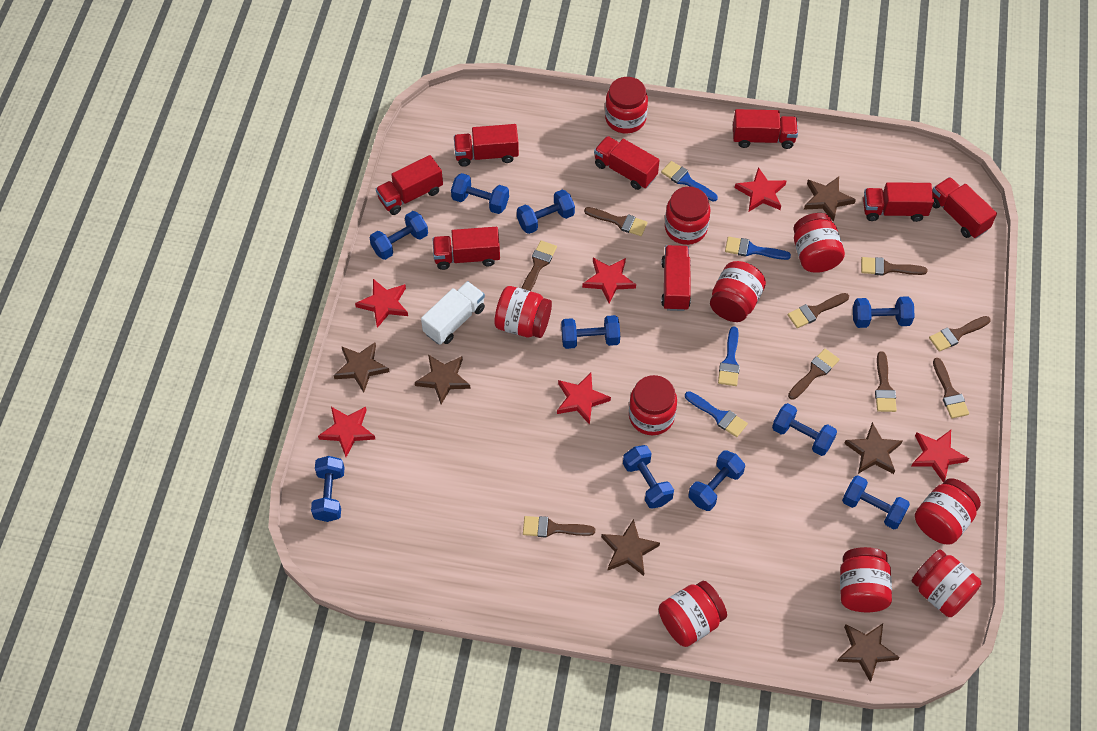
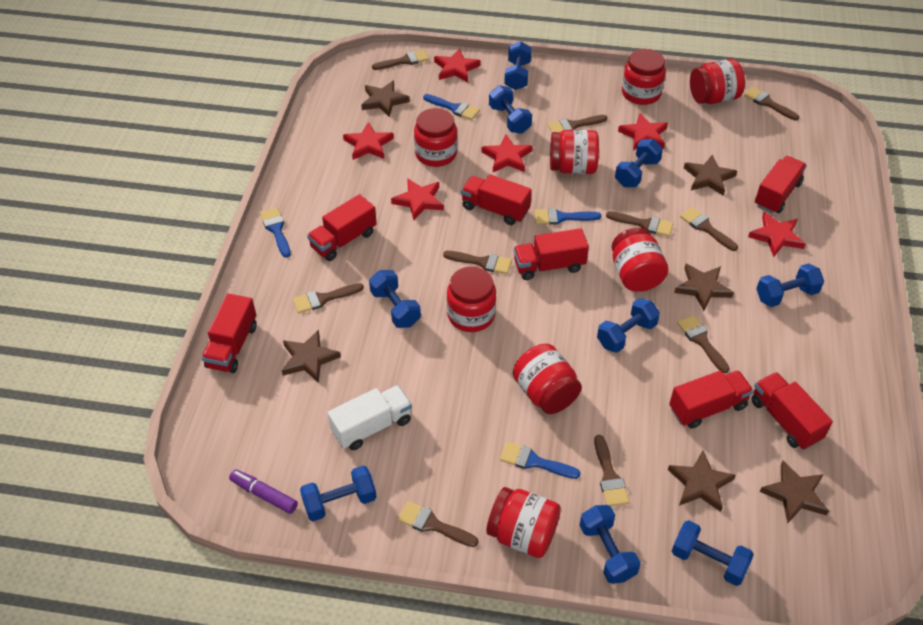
blue dumbbell: 10 -> 9
brown brush: 9 -> 10
purple marker: 0 -> 1
red jar: 10 -> 8
red truck: 8 -> 7

